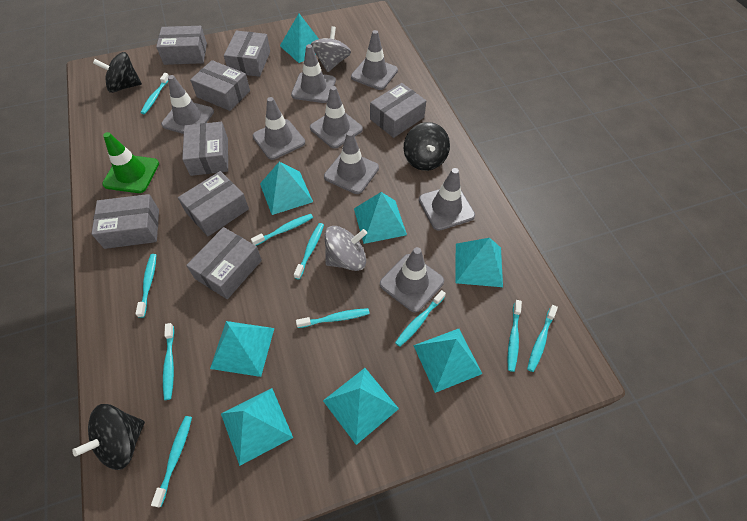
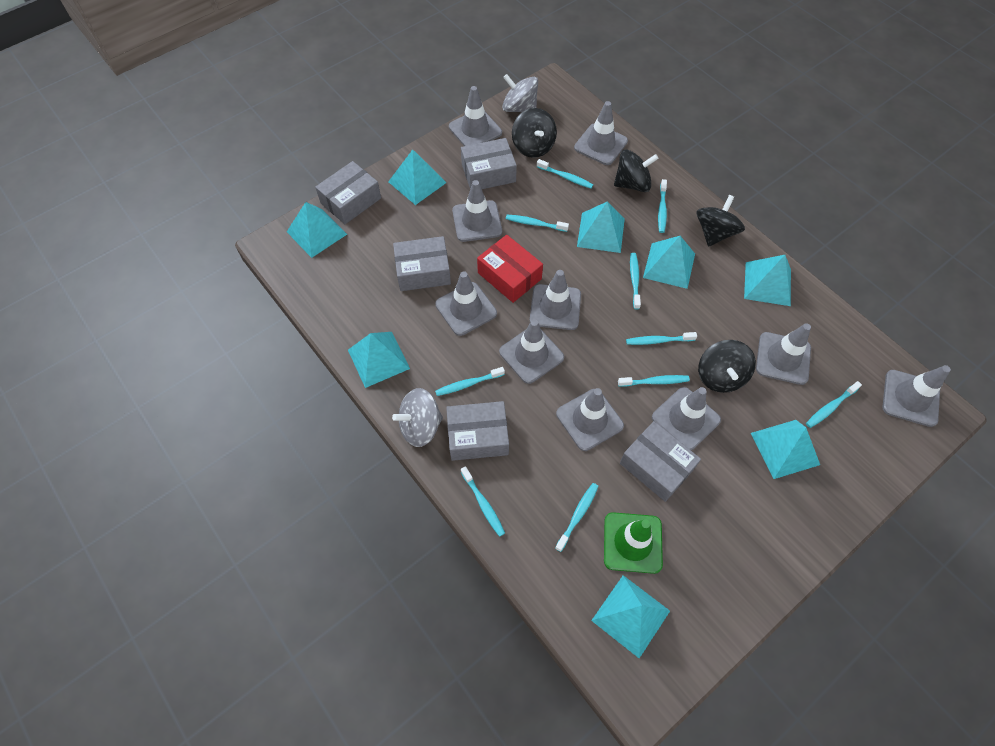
black spinning top: 3 -> 4
grey box: 8 -> 5
grey traffic cone: 8 -> 10
red box: 0 -> 1

